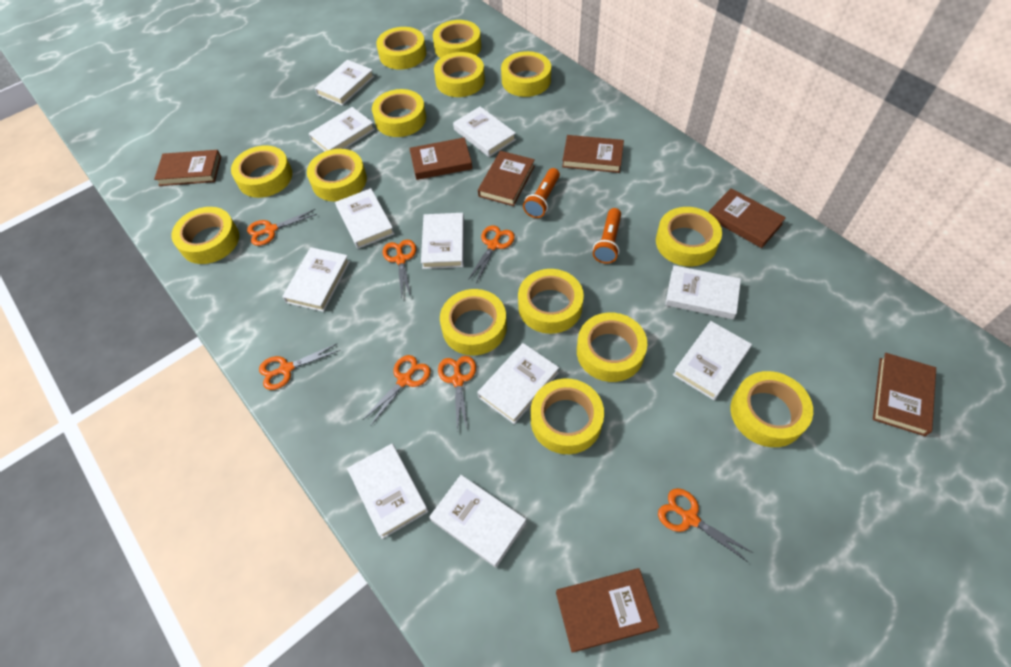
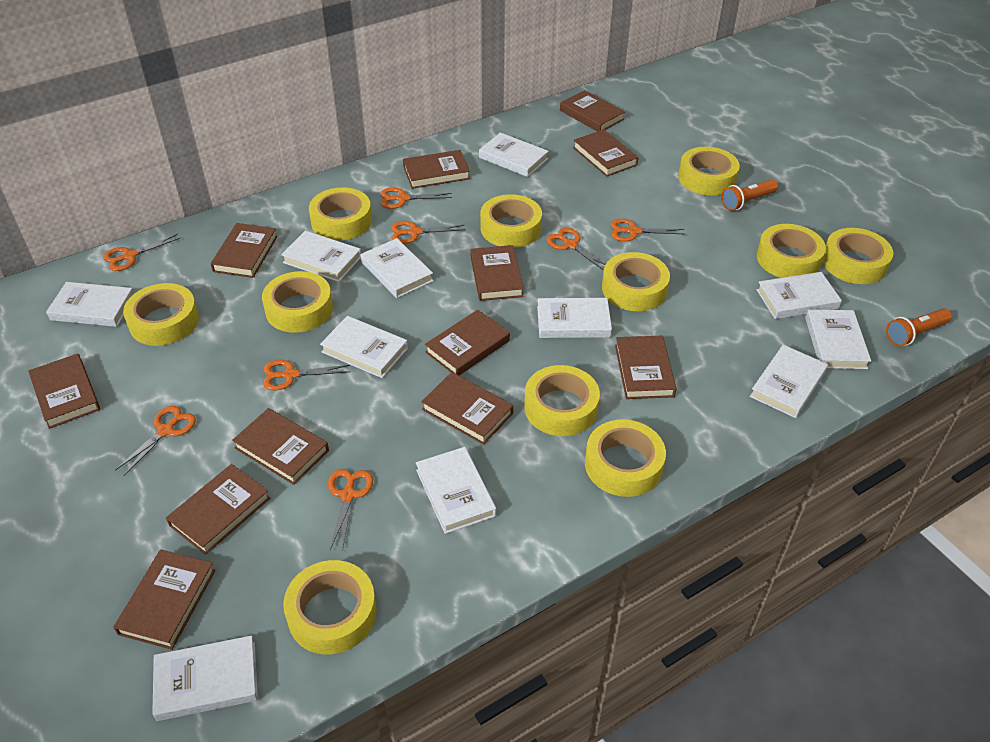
brown book: 7 -> 12
orange scissors: 7 -> 8
yellow tape: 14 -> 11

